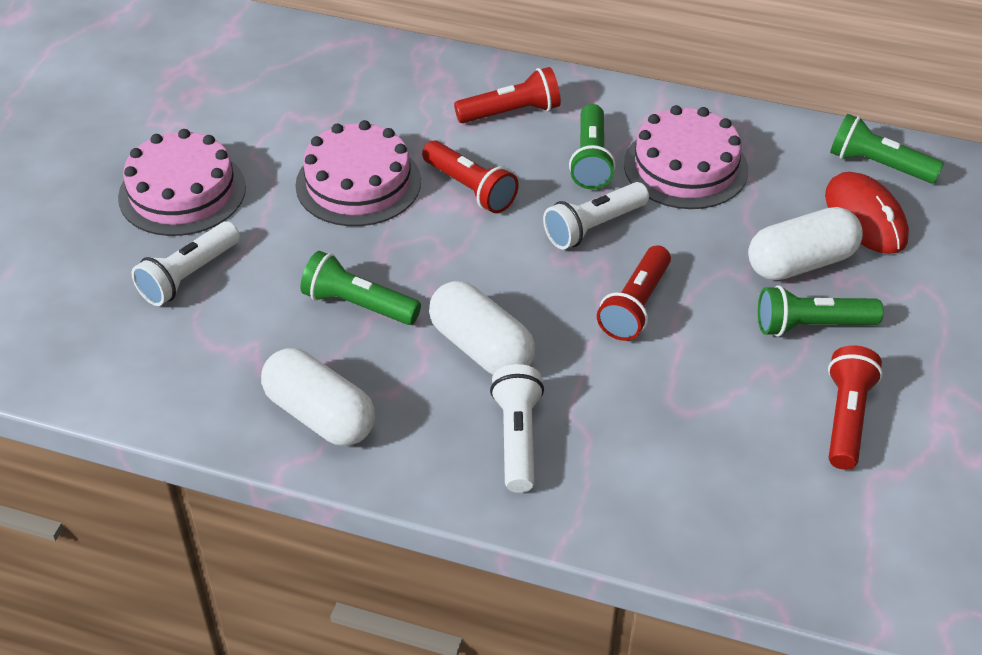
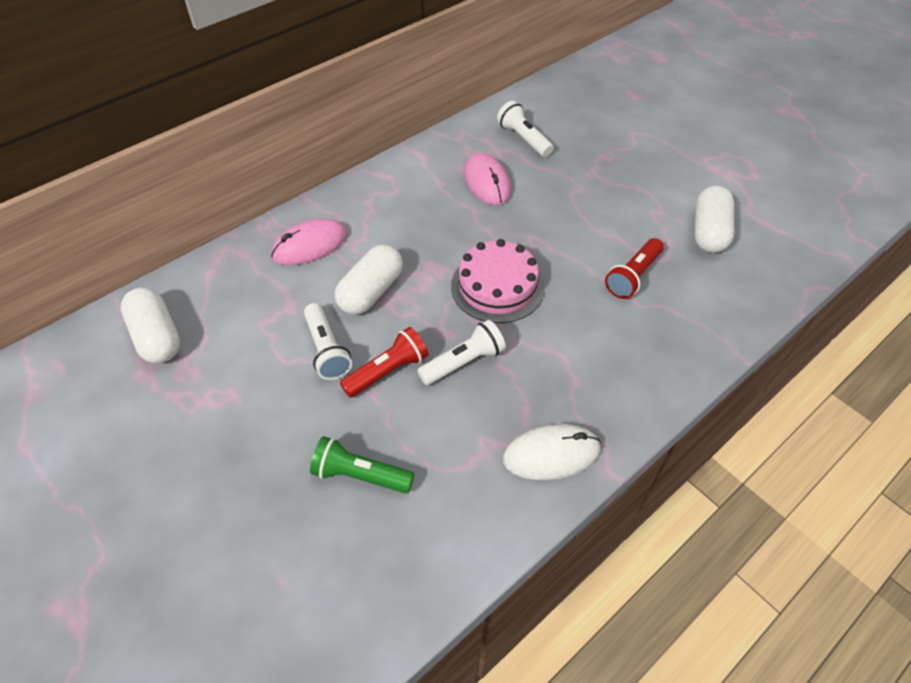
green flashlight: 4 -> 1
pink cake: 3 -> 1
pink mouse: 0 -> 2
red flashlight: 4 -> 2
red mouse: 1 -> 0
white mouse: 0 -> 1

